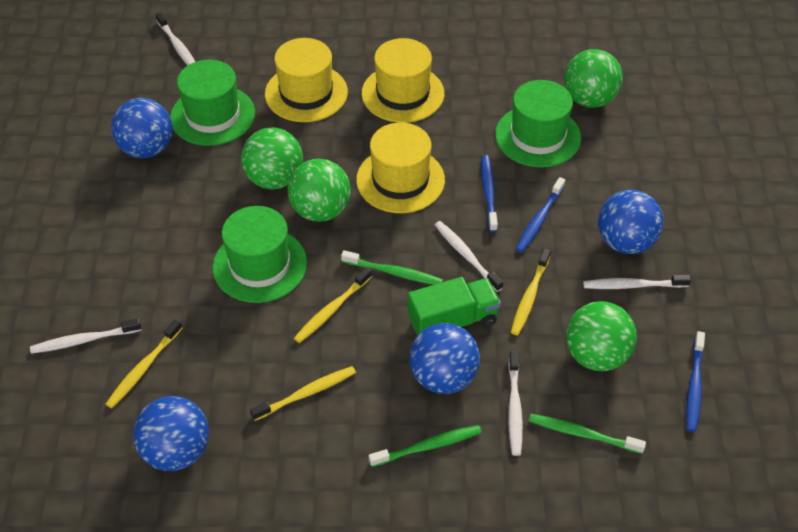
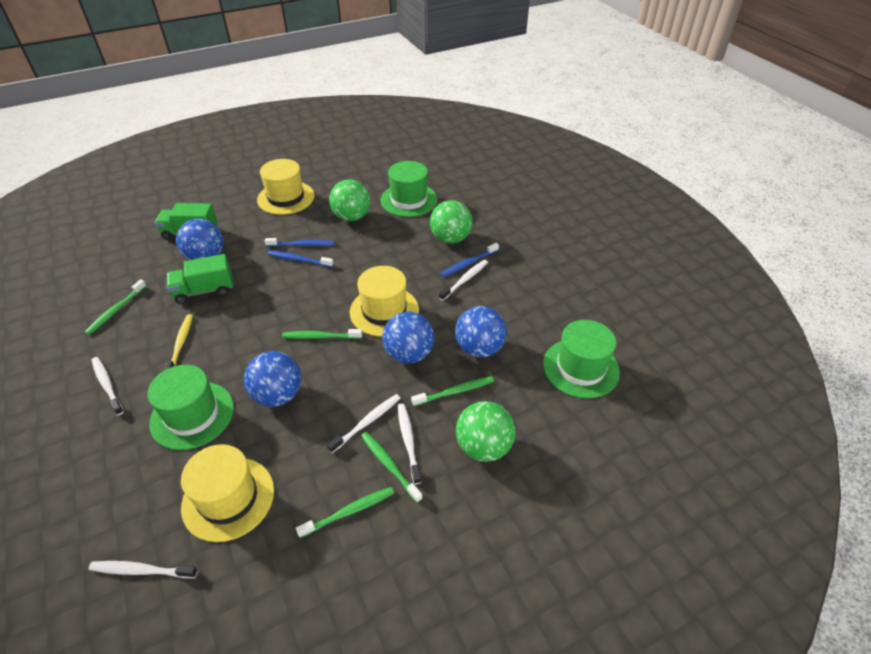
green ball: 4 -> 3
green toothbrush: 3 -> 5
green truck: 1 -> 2
yellow toothbrush: 4 -> 1

